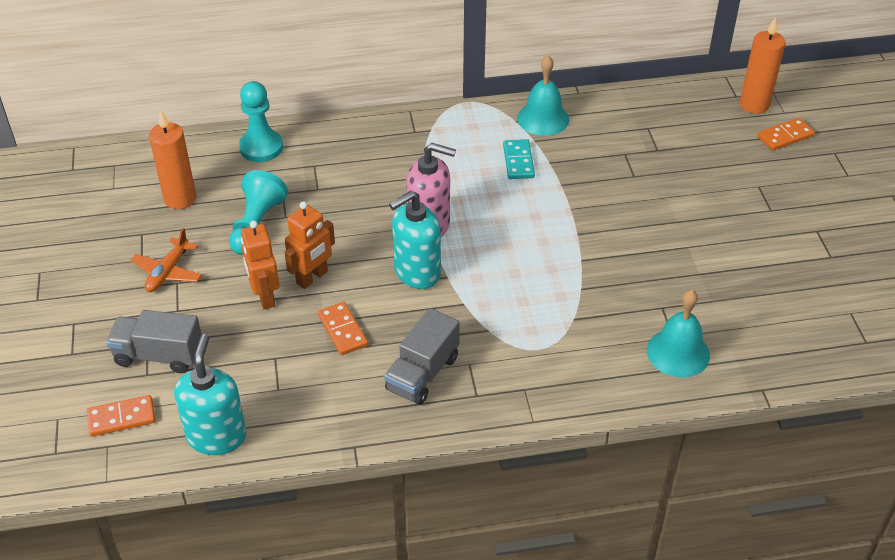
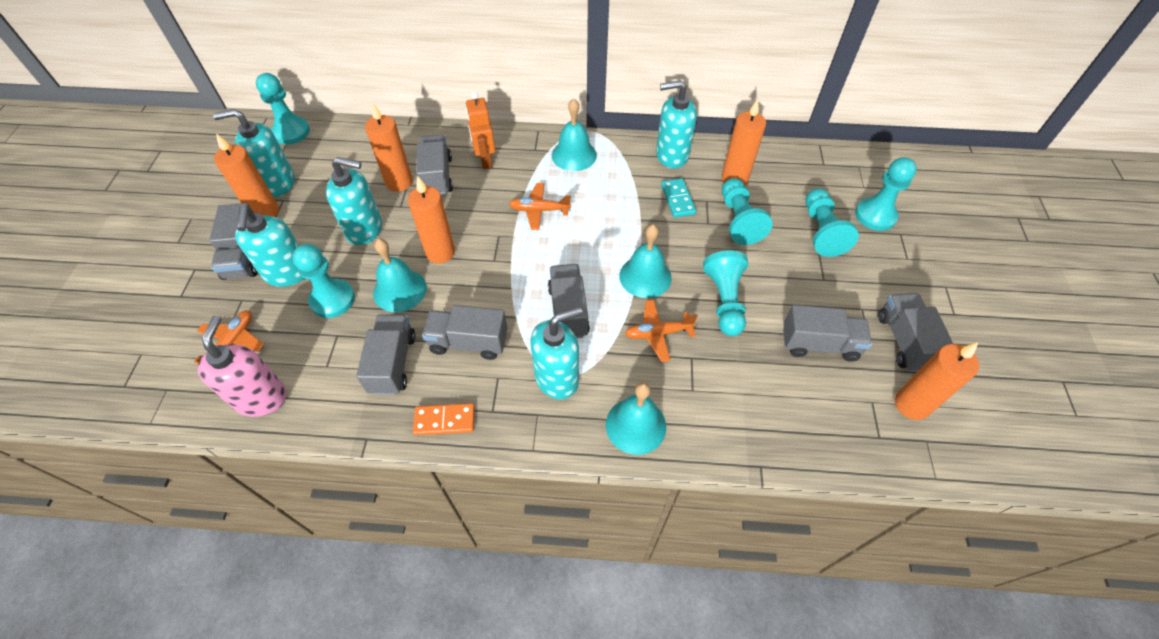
grey truck: 2 -> 7
orange candle: 2 -> 5
orange domino: 3 -> 1
orange plane: 1 -> 3
orange robot: 2 -> 1
turquoise bell: 2 -> 4
turquoise pawn: 2 -> 6
turquoise soap dispenser: 2 -> 5

